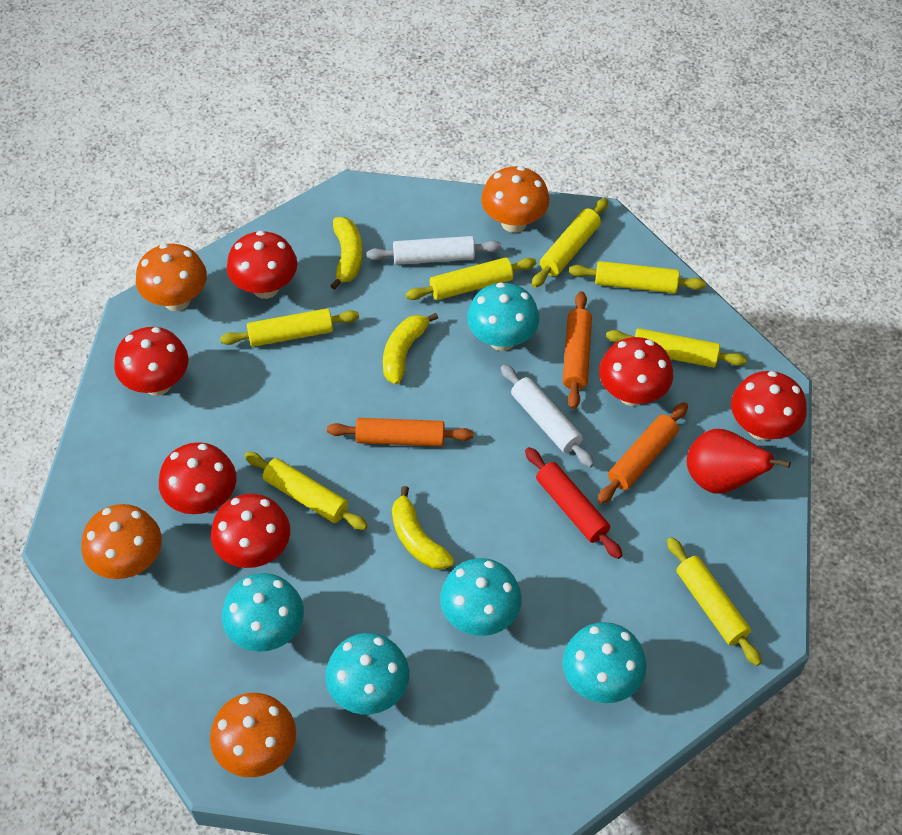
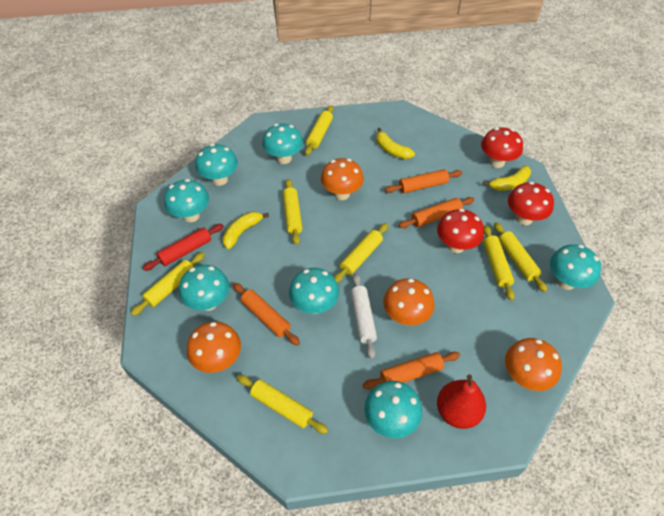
orange rolling pin: 3 -> 4
red mushroom: 6 -> 3
turquoise mushroom: 5 -> 7
white rolling pin: 2 -> 1

